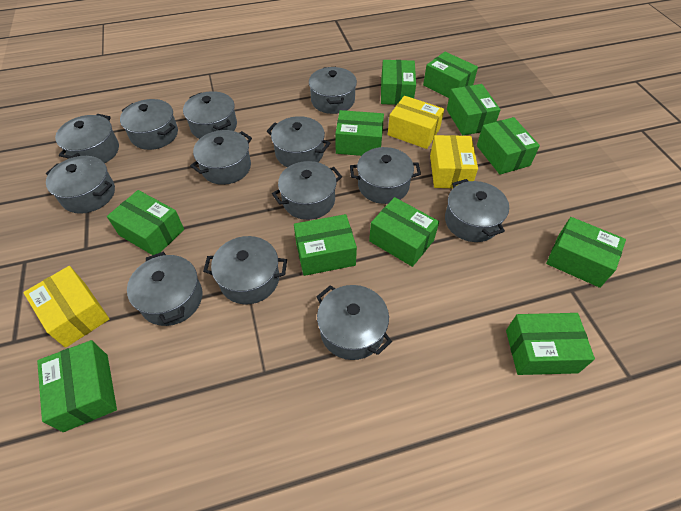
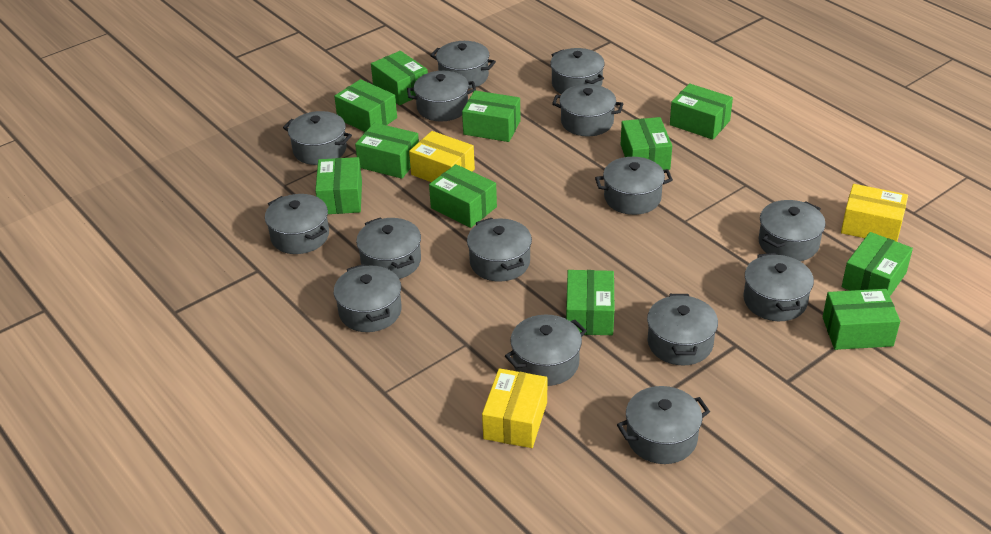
grey pot: 13 -> 15

